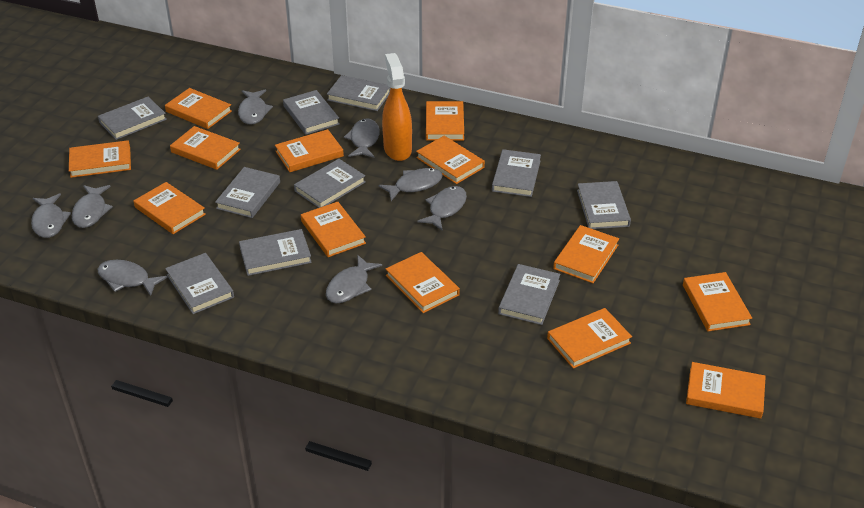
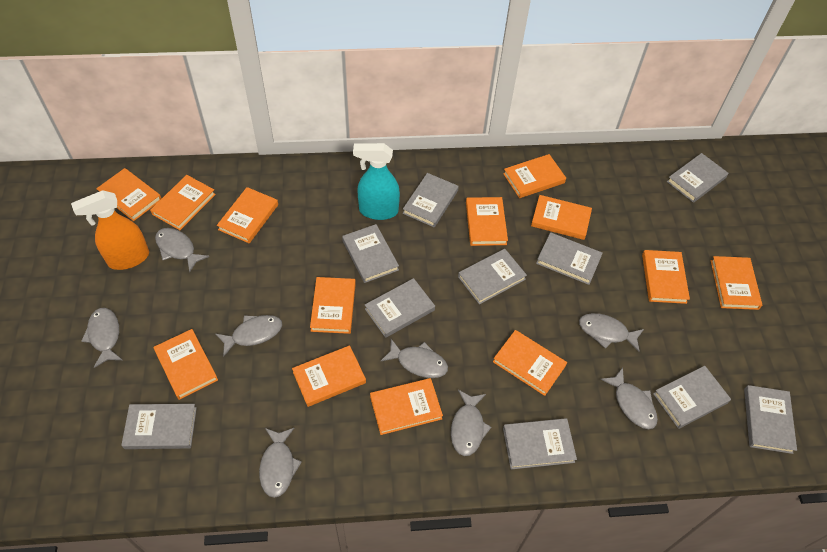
turquoise spray bottle: 0 -> 1

